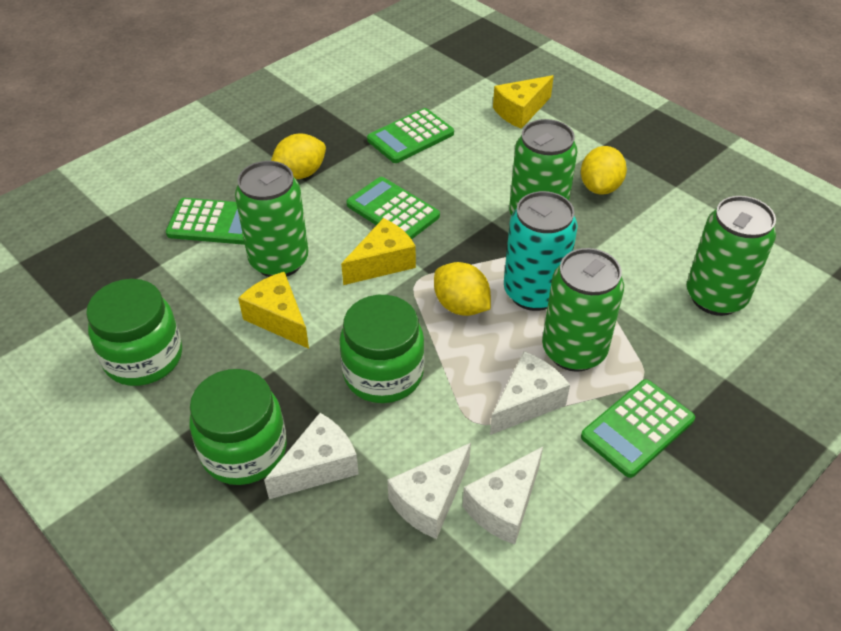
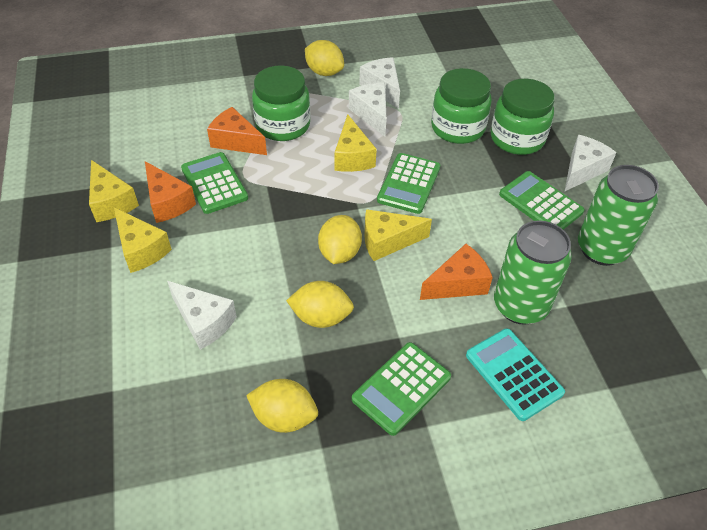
green can: 4 -> 2
orange cheese: 0 -> 3
turquoise calculator: 0 -> 1
turquoise can: 1 -> 0
yellow cheese: 3 -> 4
yellow lemon: 3 -> 4

